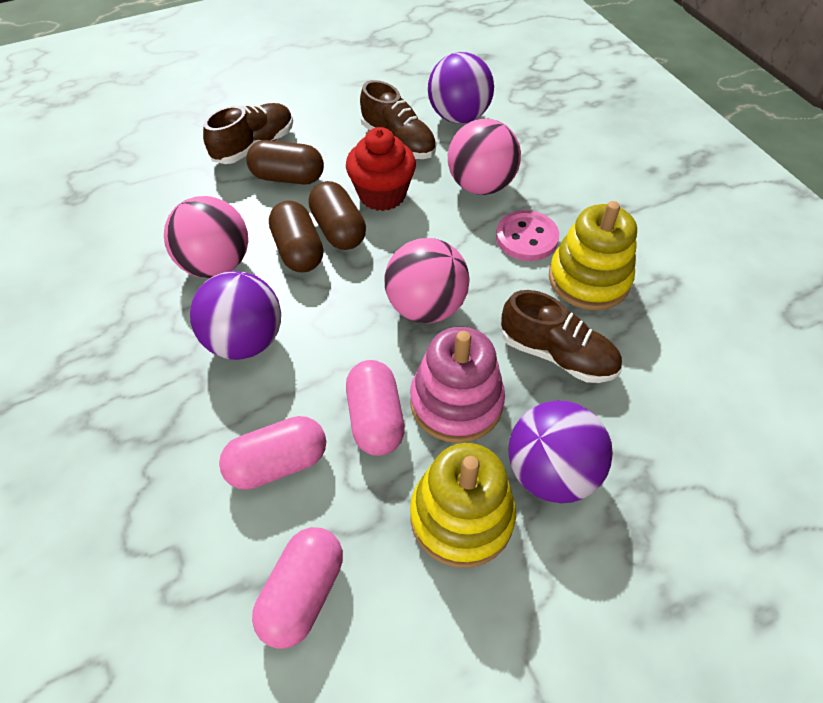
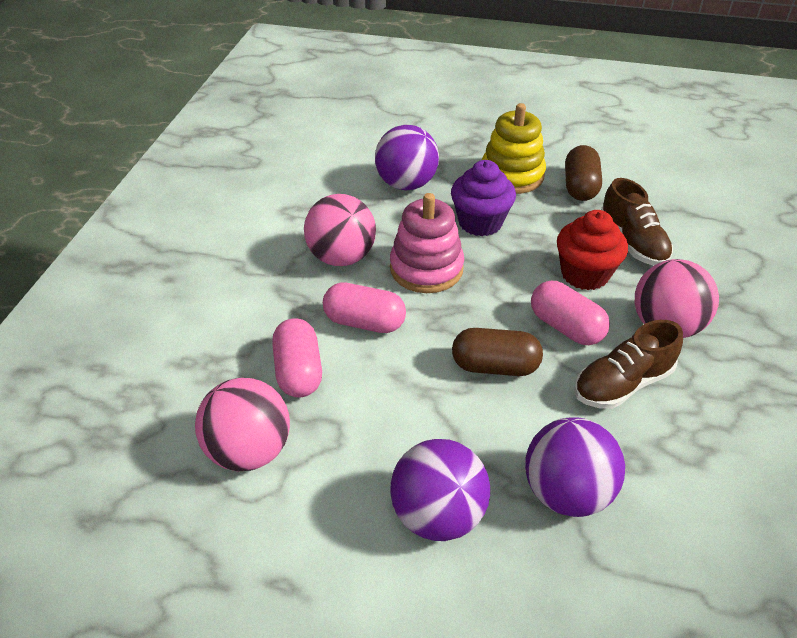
brown capsule: 3 -> 2
brown shoe: 3 -> 2
pink button: 1 -> 0
purple cupcake: 0 -> 1
yellow stacking toy: 2 -> 1

